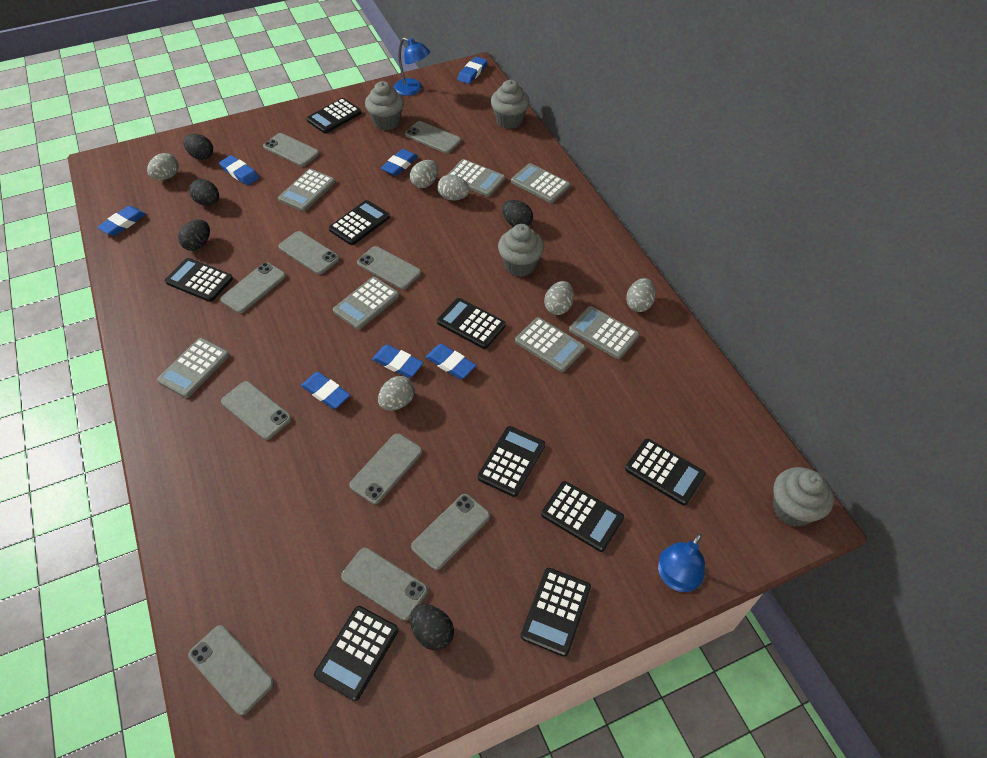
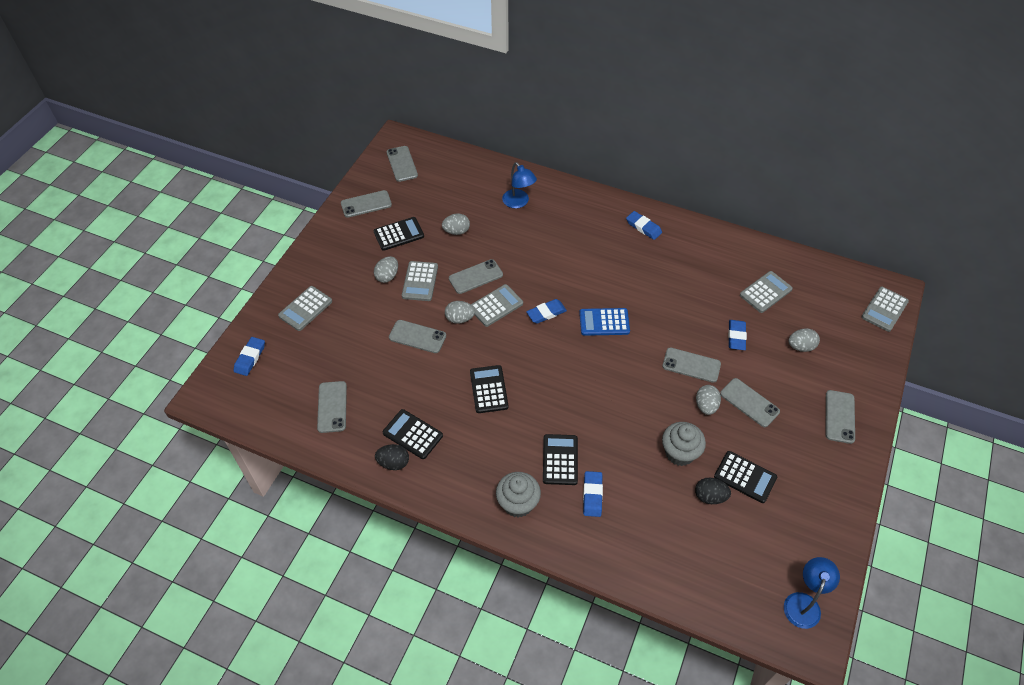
black calculator: 9 -> 5
black egg: 5 -> 2
blue calculator: 0 -> 1
blue eraser: 7 -> 5
grey calculator: 7 -> 5
grey cupcake: 4 -> 2
grey egg: 6 -> 5
grey phone: 10 -> 8

